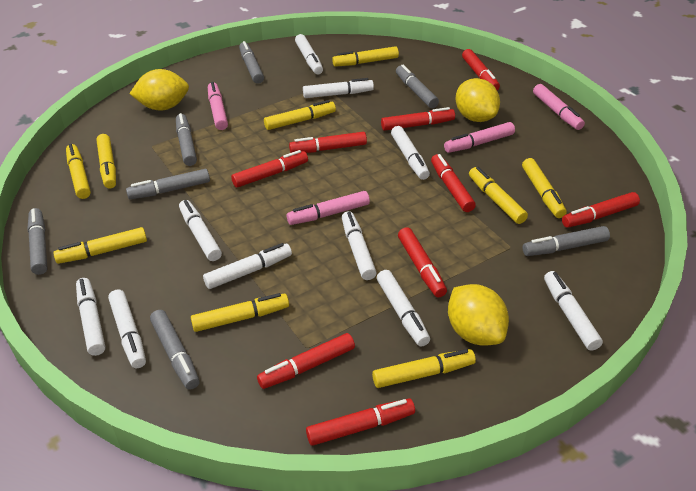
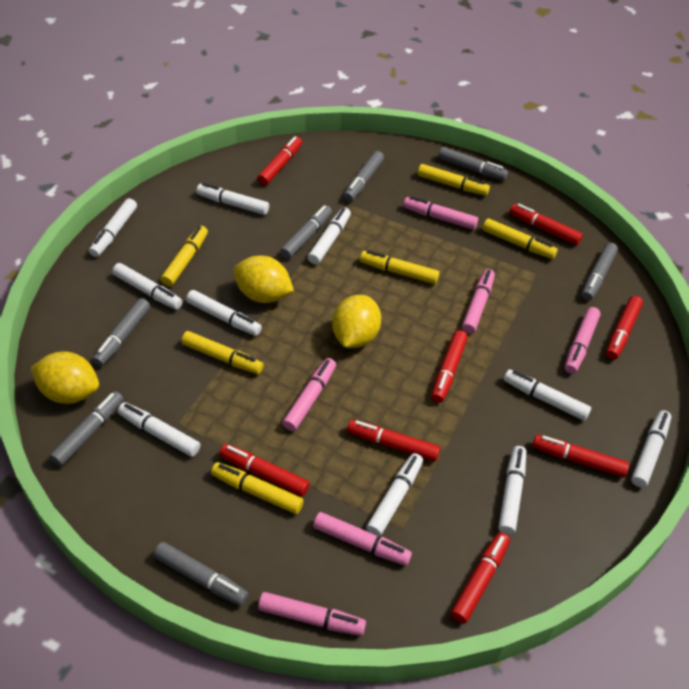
pink marker: 4 -> 6
red marker: 9 -> 8
yellow marker: 9 -> 6

